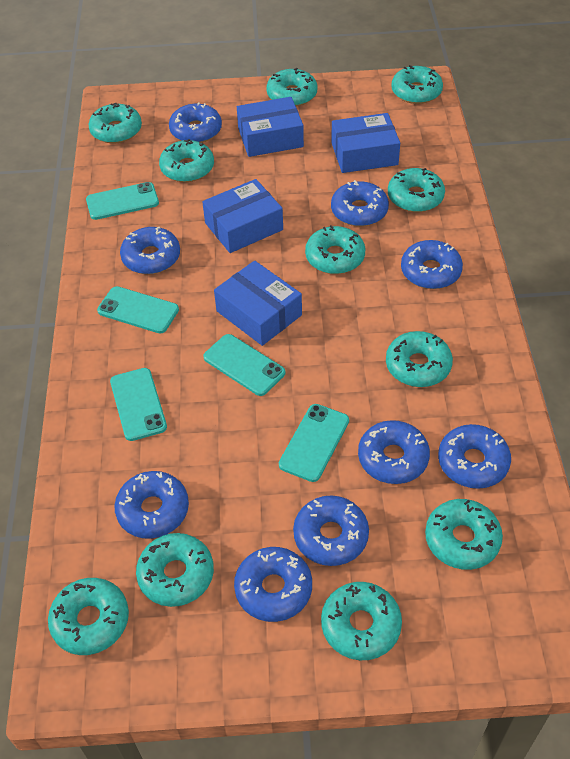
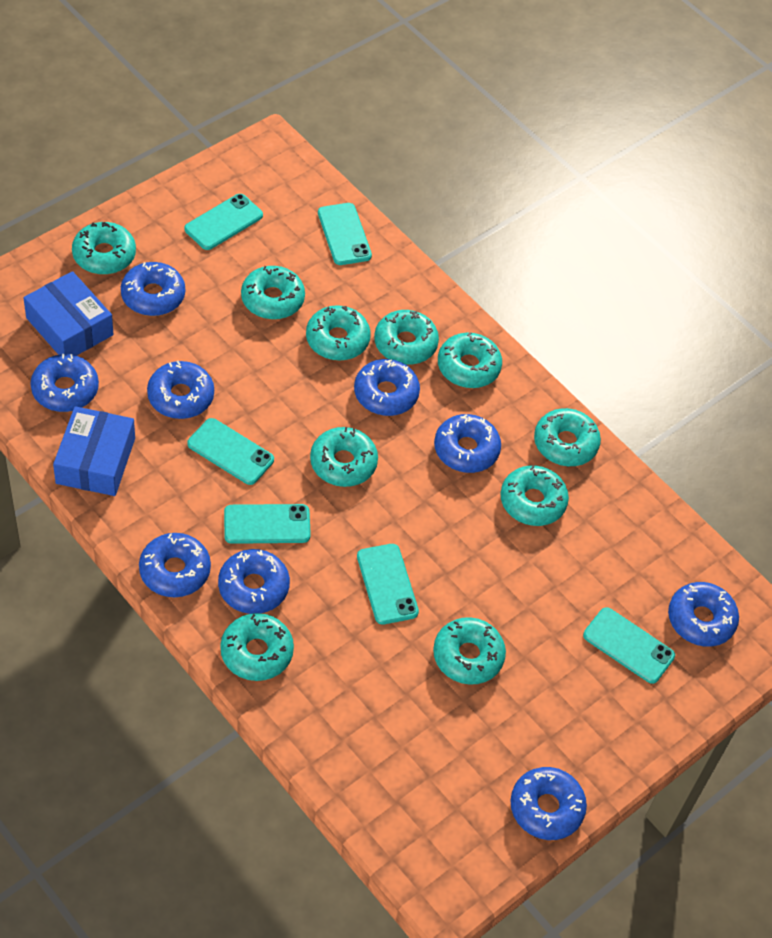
blue box: 4 -> 2
turquoise donut: 11 -> 10
turquoise phone: 5 -> 6

